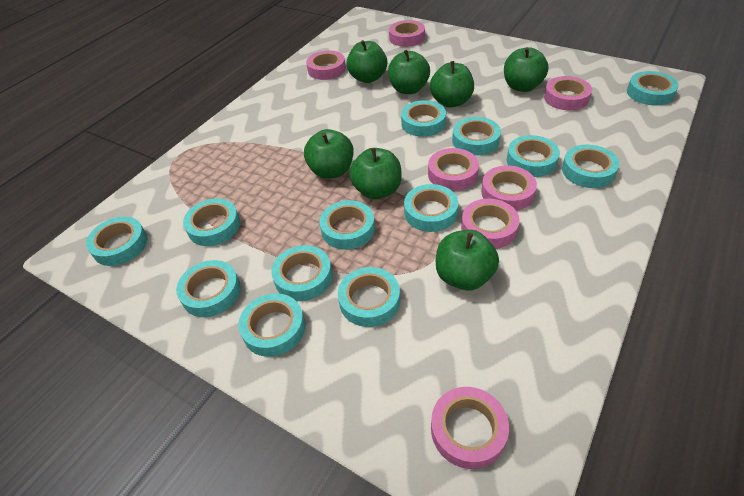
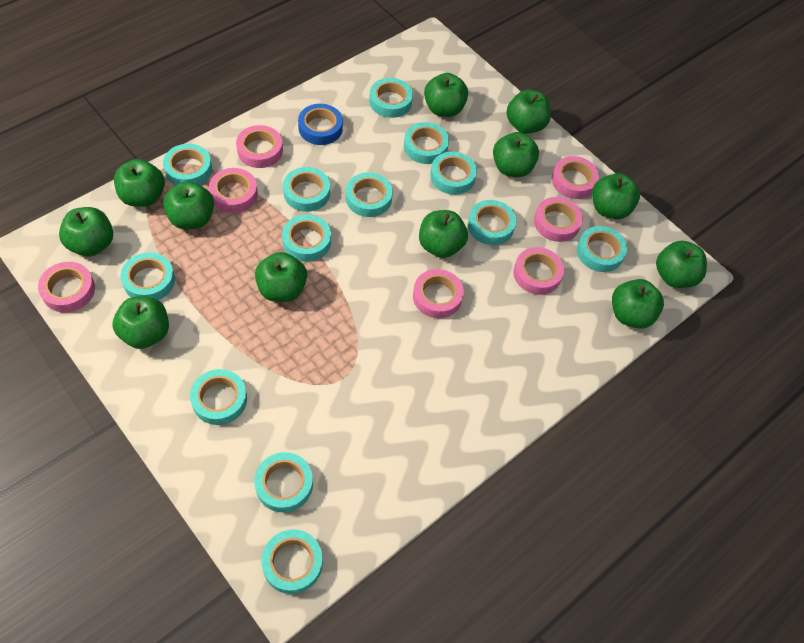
blue tape: 0 -> 1
green apple: 7 -> 12

